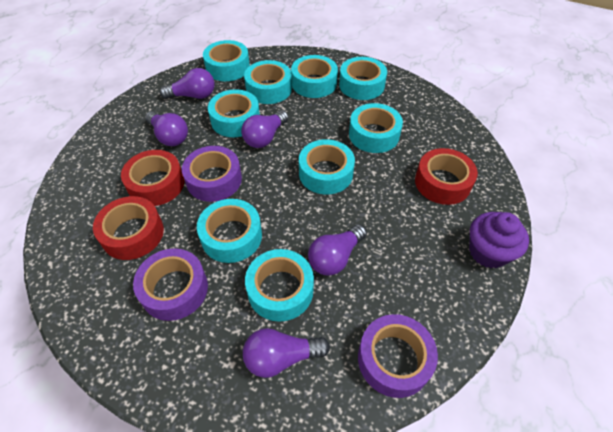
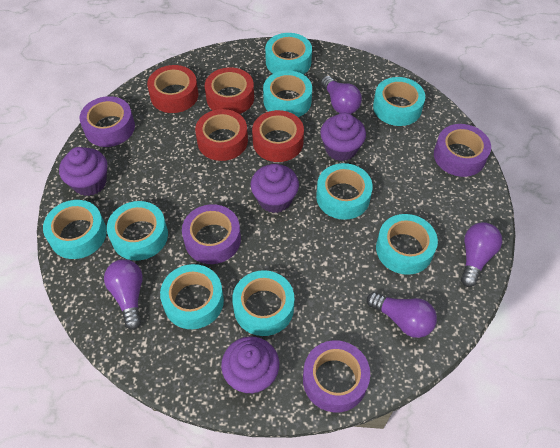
purple cupcake: 1 -> 4
purple light bulb: 5 -> 4
purple tape: 3 -> 4
red tape: 3 -> 4

